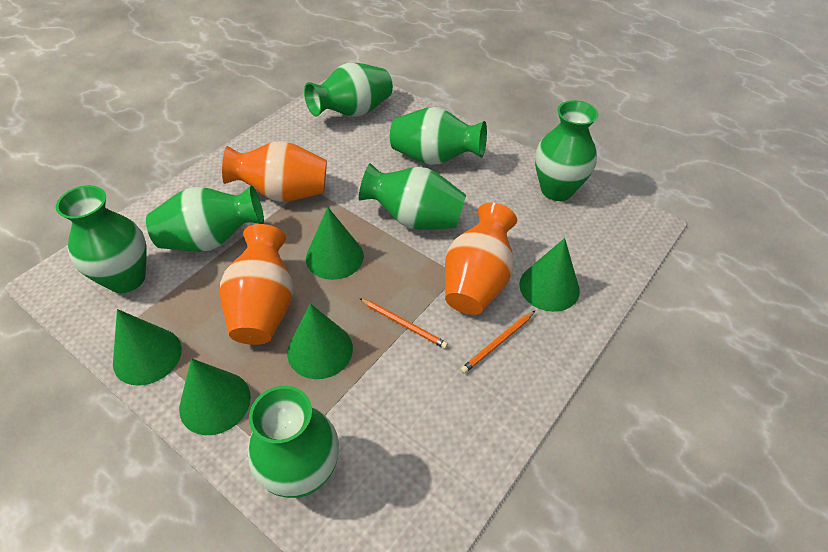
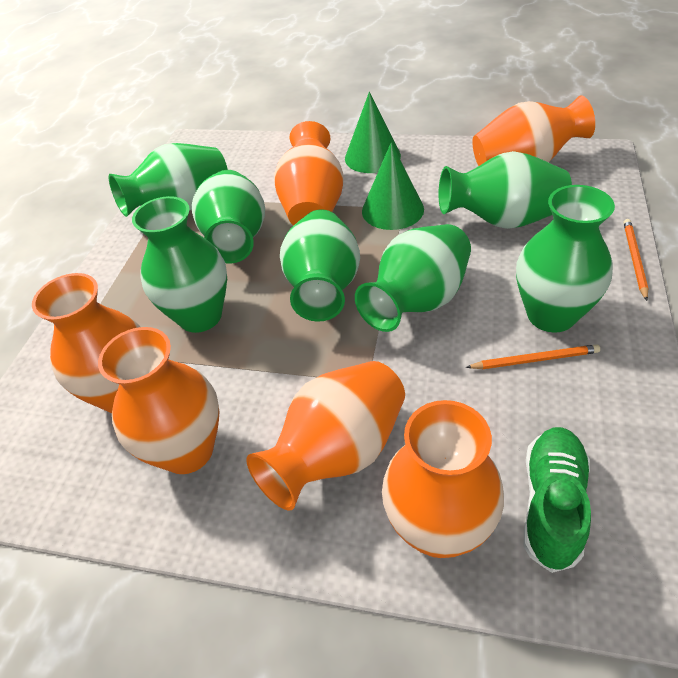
green cone: 5 -> 2
green shoe: 0 -> 1
orange vase: 3 -> 6

